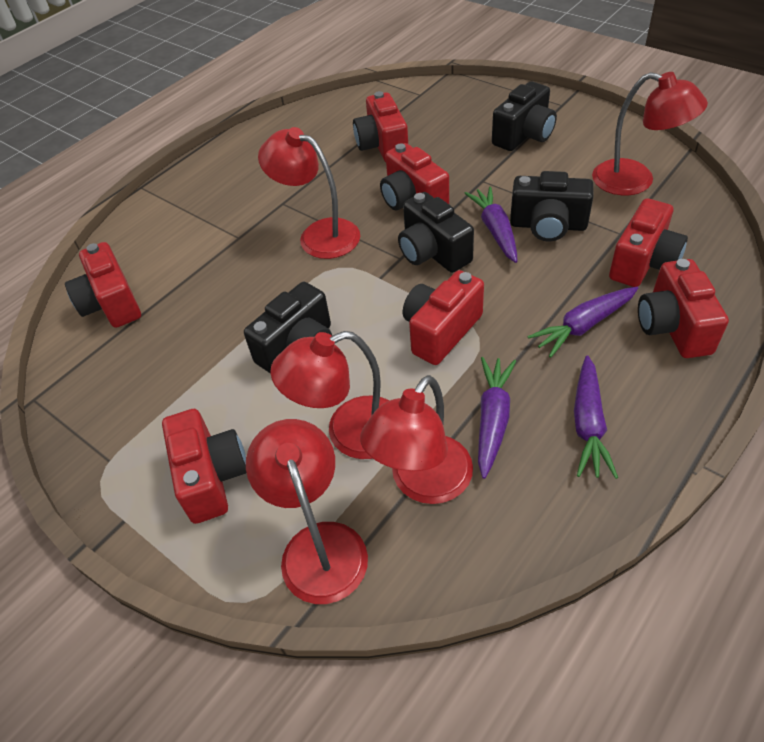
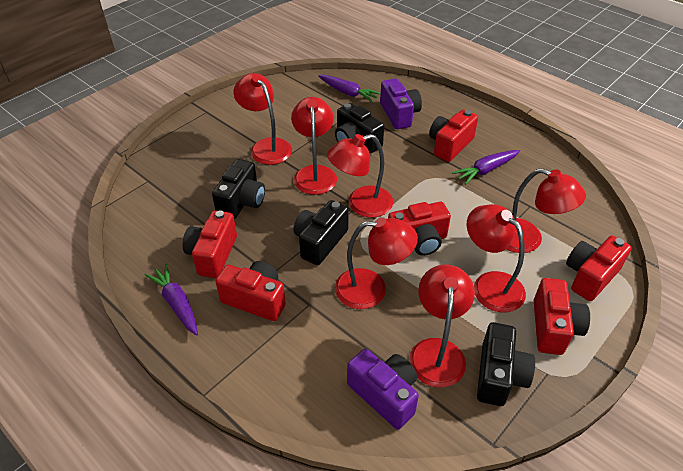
purple camera: 0 -> 2
purple carrot: 4 -> 3
red camera: 7 -> 6
red lamp: 5 -> 7

